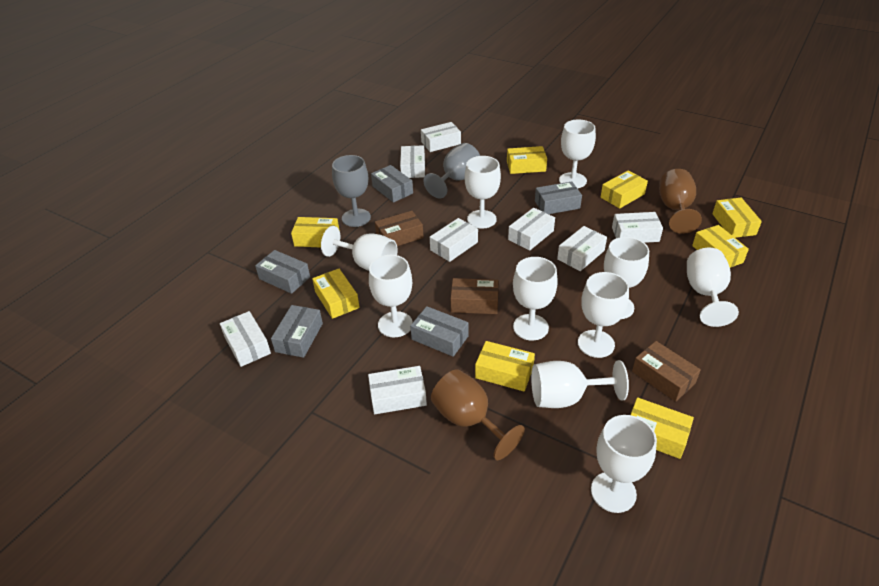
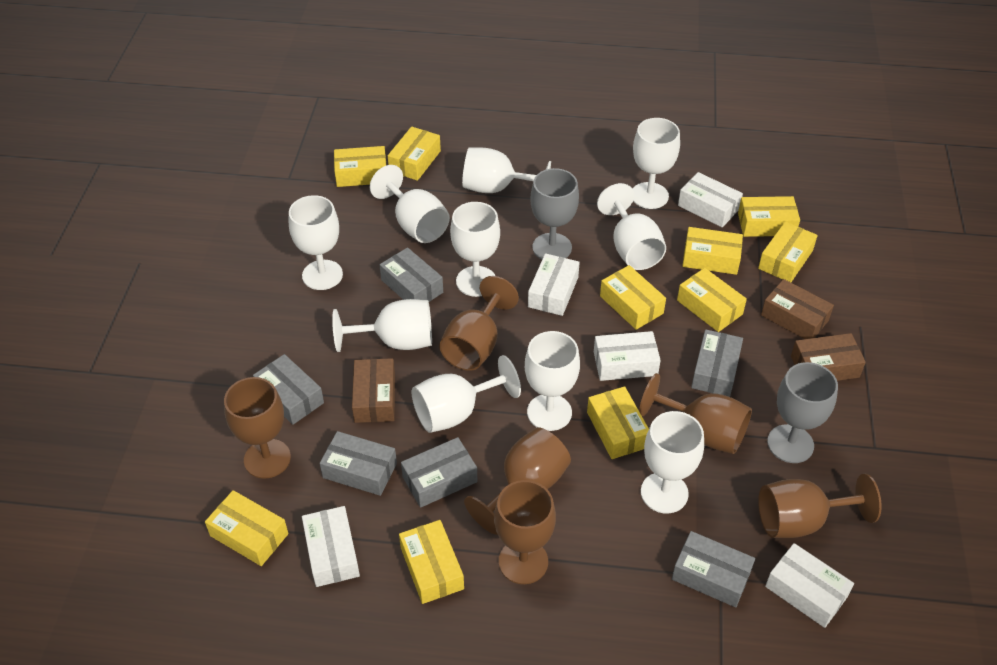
brown goblet: 2 -> 6
grey box: 5 -> 6
white box: 8 -> 5
yellow box: 8 -> 10

